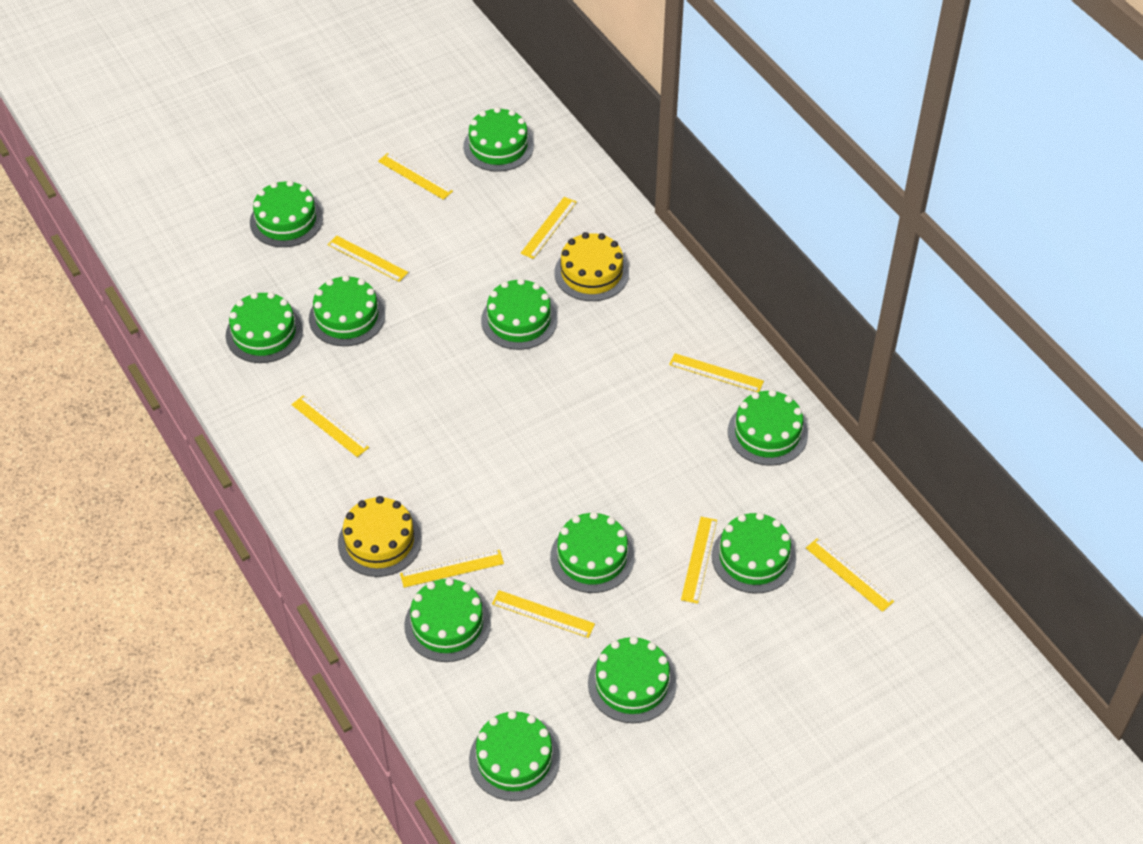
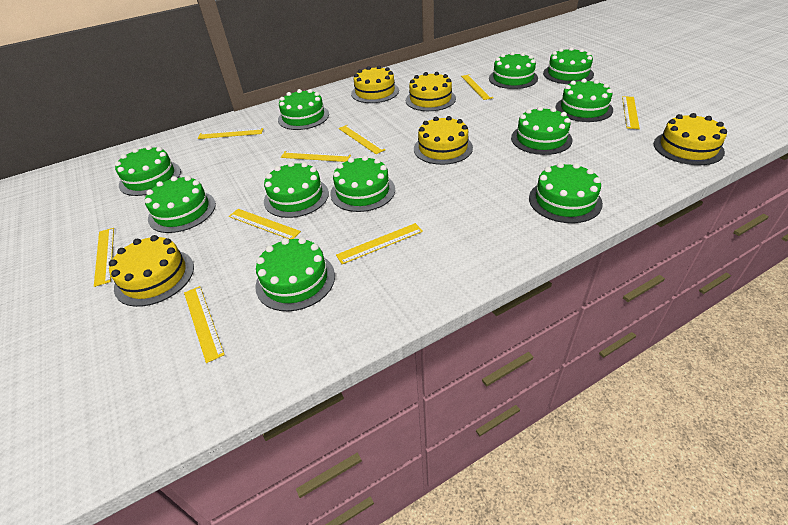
yellow cake: 2 -> 5

